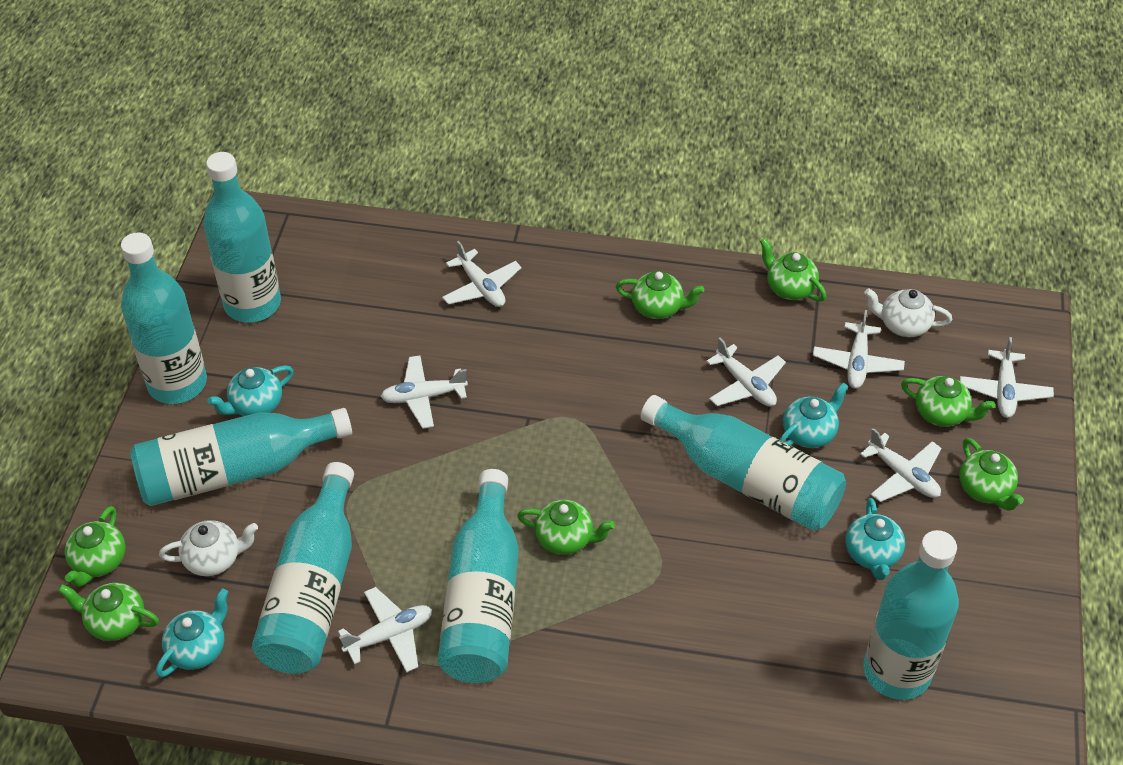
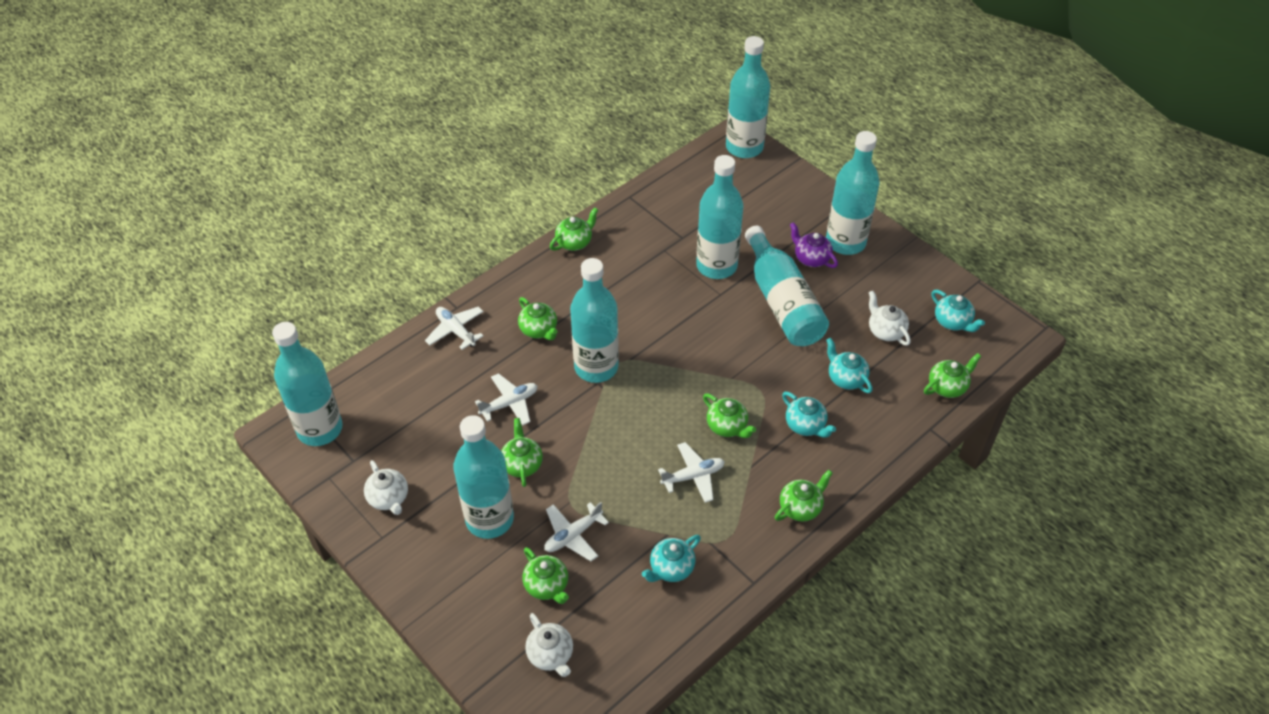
purple teapot: 0 -> 1
white plane: 7 -> 4
white teapot: 2 -> 3

